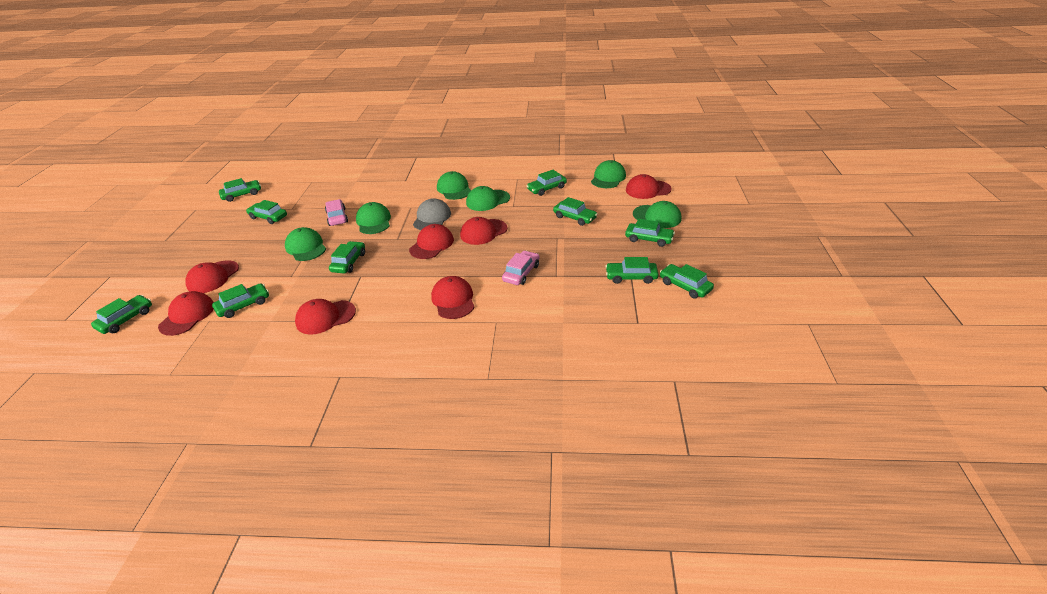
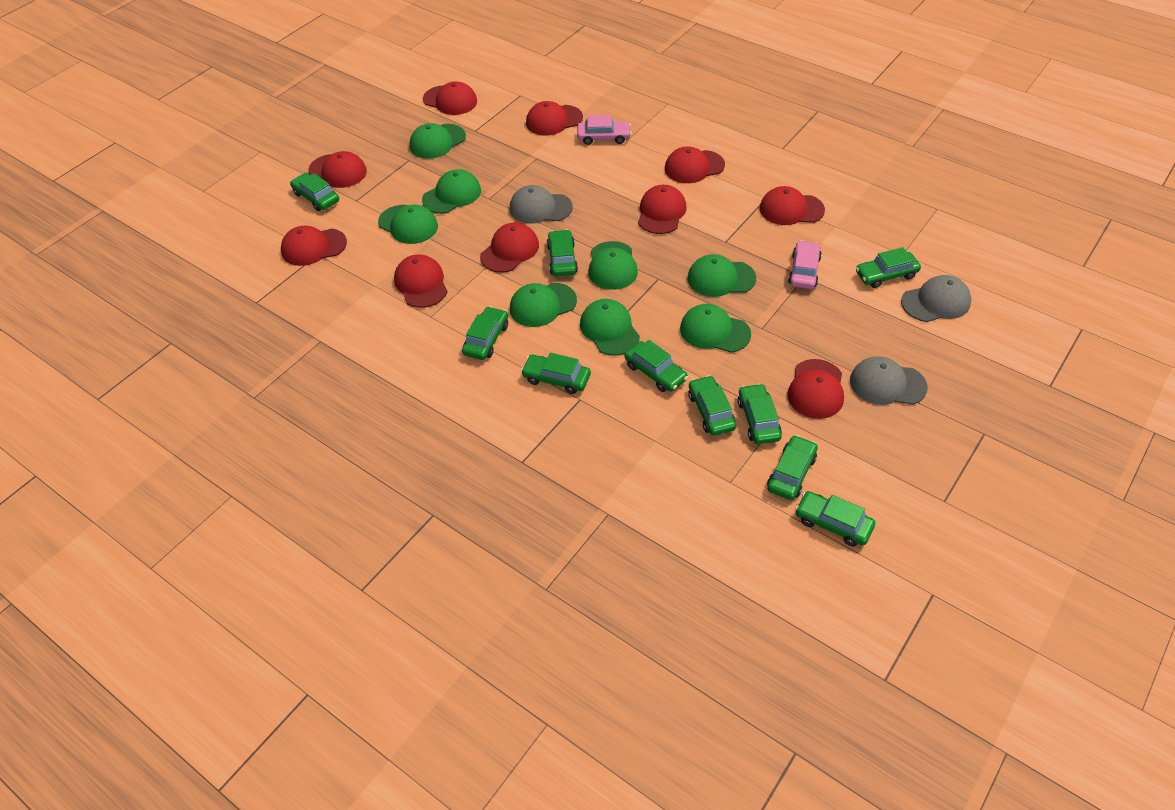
green cap: 6 -> 8
grey cap: 1 -> 3
red cap: 7 -> 10

